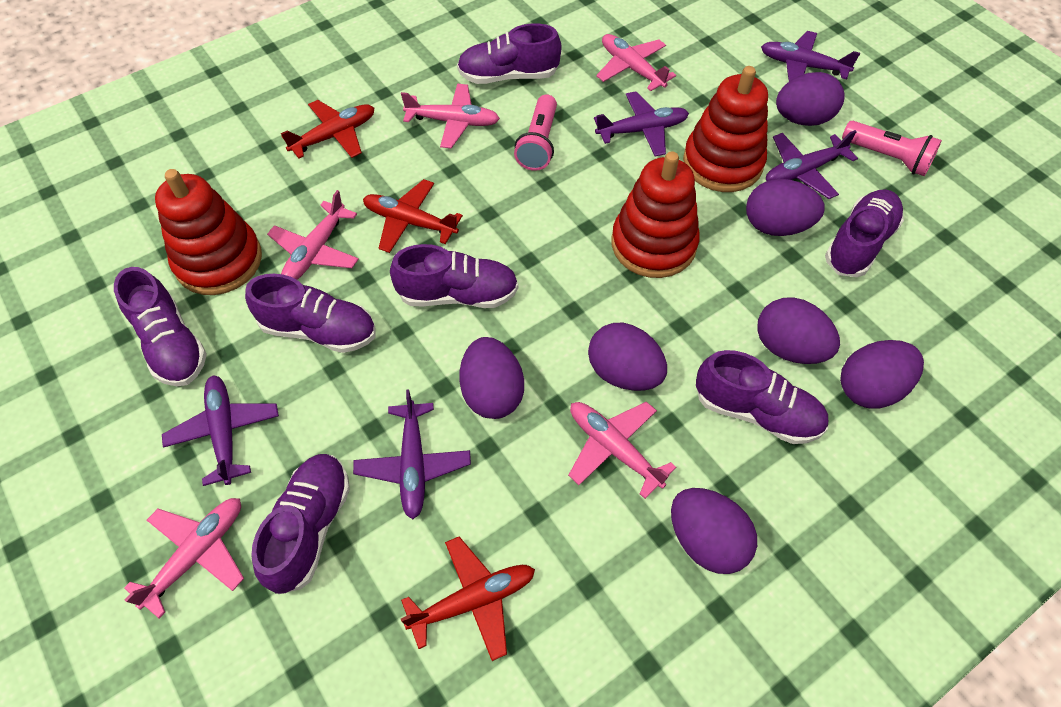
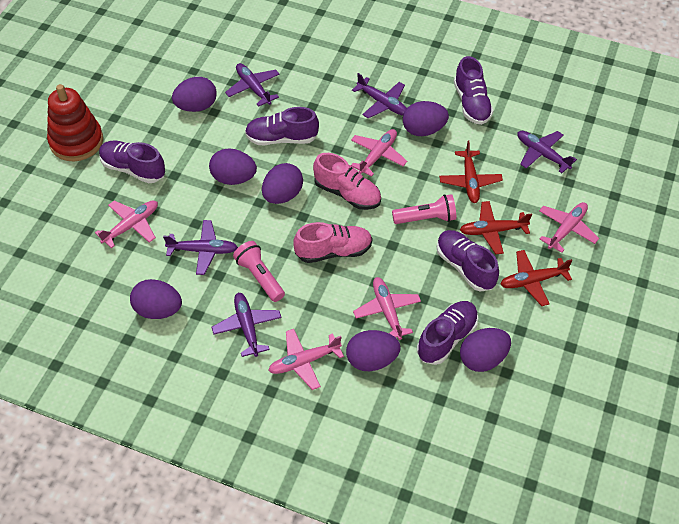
pink shoe: 0 -> 2
purple shoe: 7 -> 5
red stacking toy: 3 -> 1

